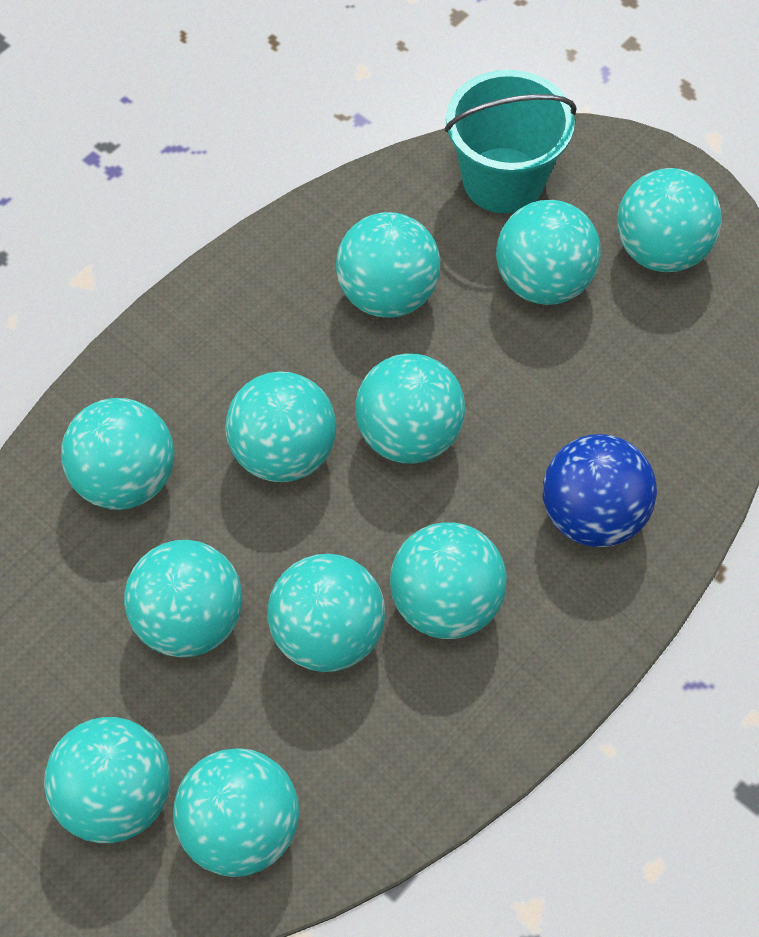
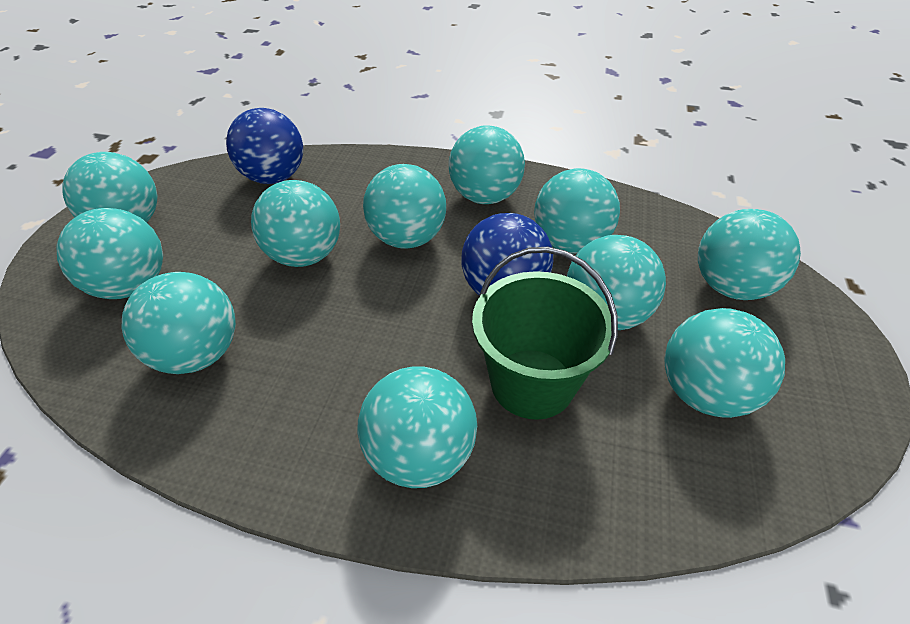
blue ball: 1 -> 2
green bucket: 0 -> 1
turquoise bucket: 1 -> 0

